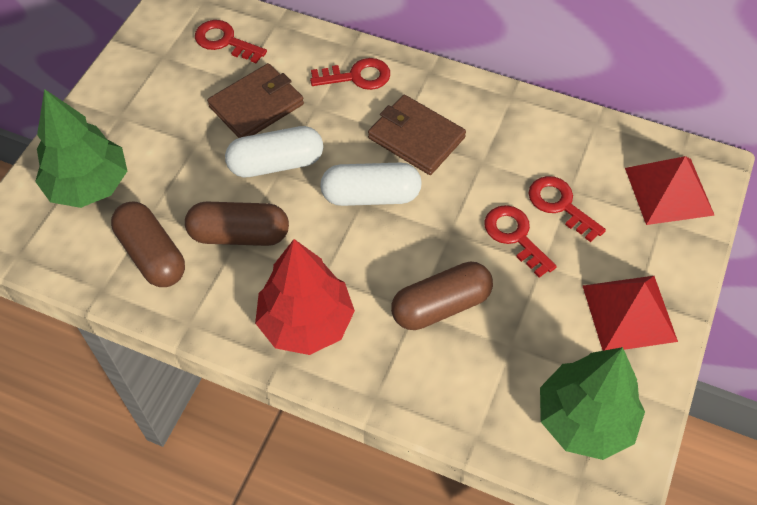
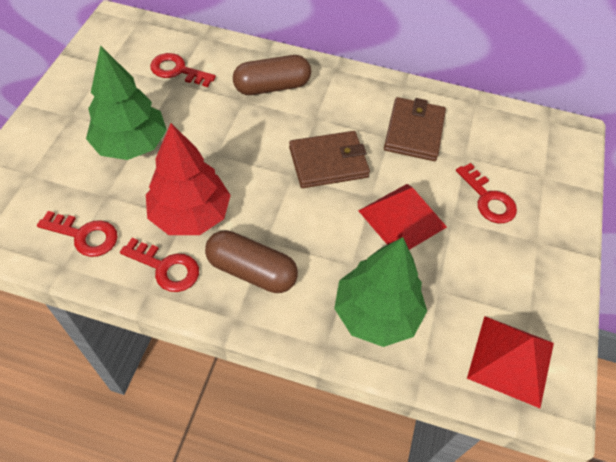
brown capsule: 3 -> 2
white capsule: 2 -> 0

